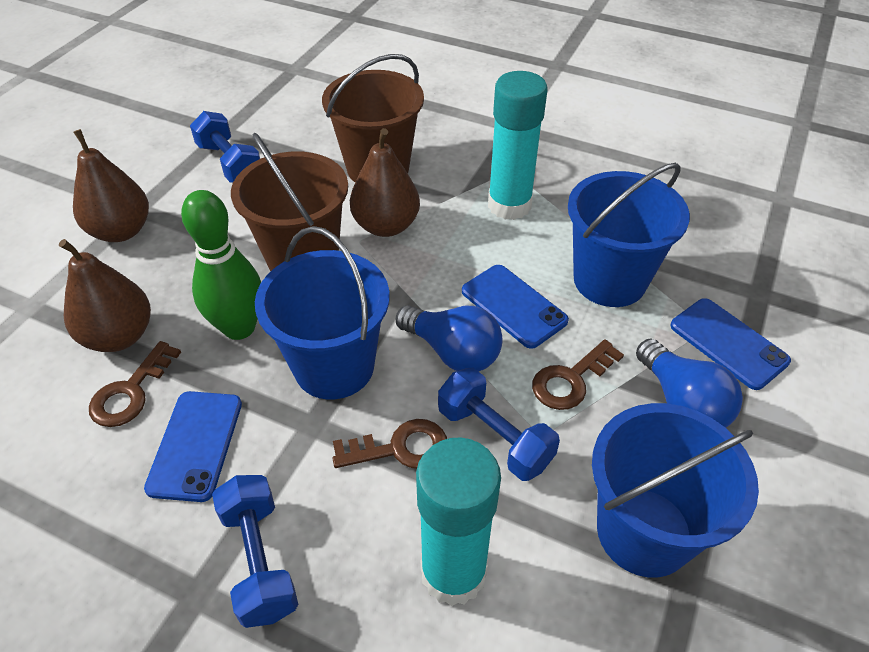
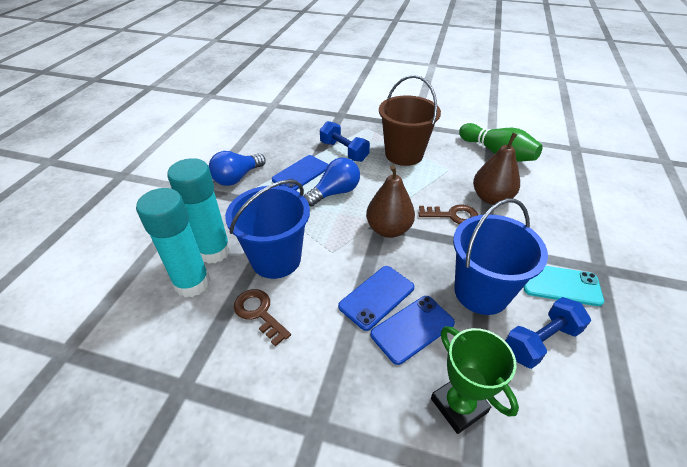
blue bucket: 3 -> 2
blue dumbbell: 3 -> 2
brown bucket: 2 -> 1
brown key: 3 -> 2
brown pear: 3 -> 2
green trophy: 0 -> 1
turquoise phone: 0 -> 1

